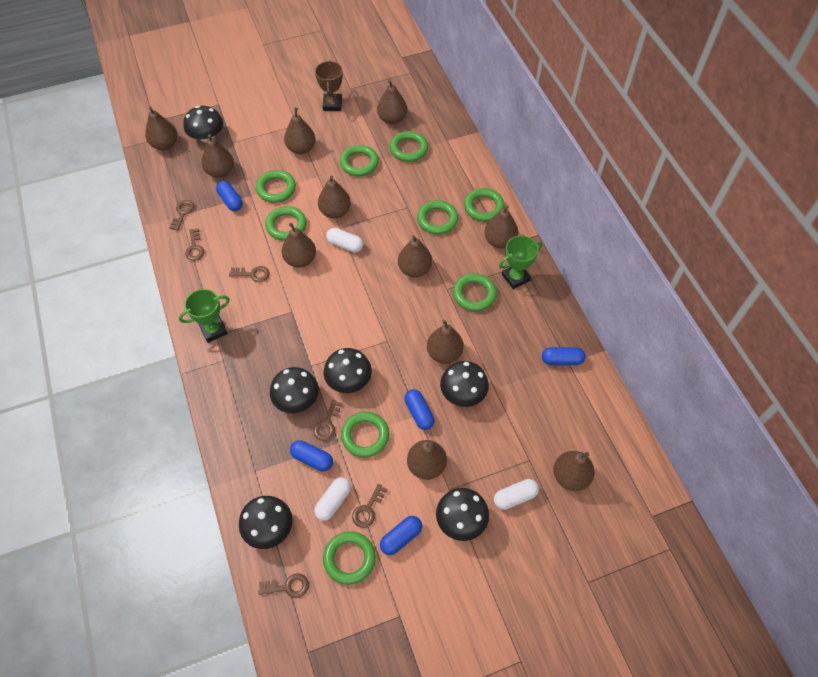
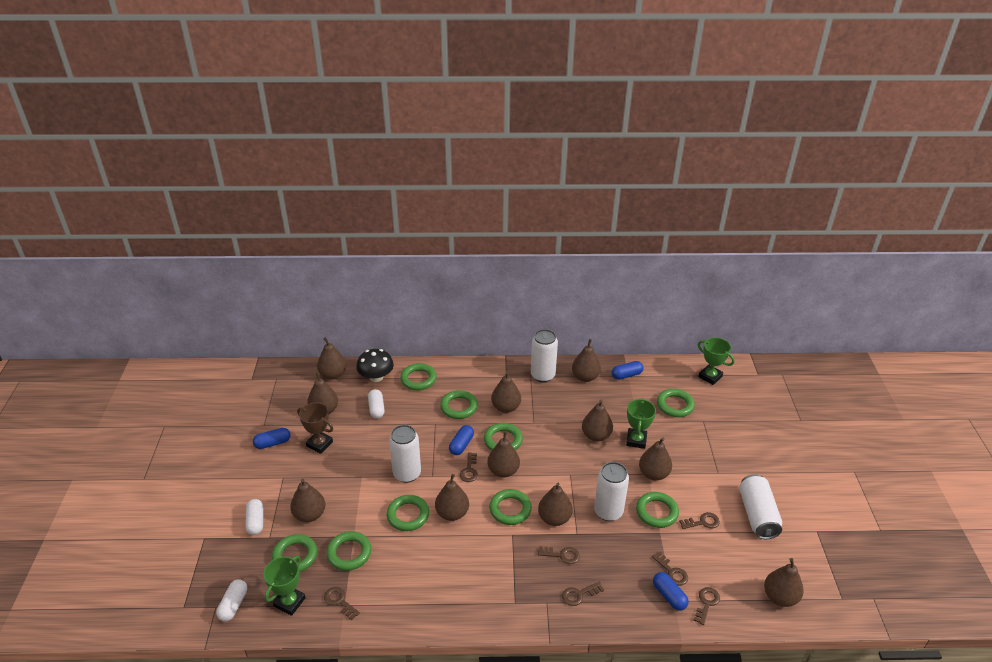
black mushroom: 6 -> 1
blue capsule: 5 -> 4
brown key: 6 -> 7
green trophy: 2 -> 3
white can: 0 -> 4

